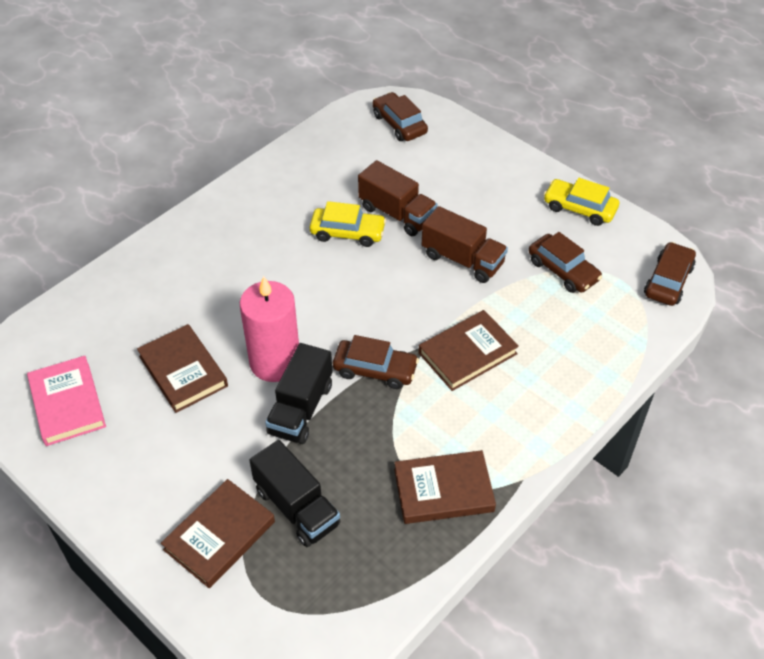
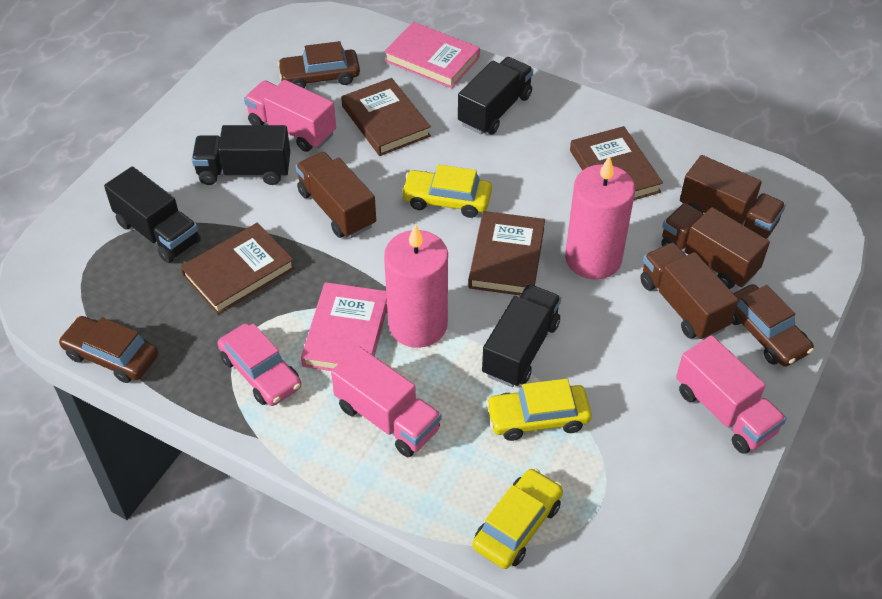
black truck: 2 -> 4
brown car: 4 -> 3
brown truck: 2 -> 4
pink book: 1 -> 2
pink candle: 1 -> 2
pink car: 0 -> 1
pink truck: 0 -> 3
yellow car: 2 -> 3

